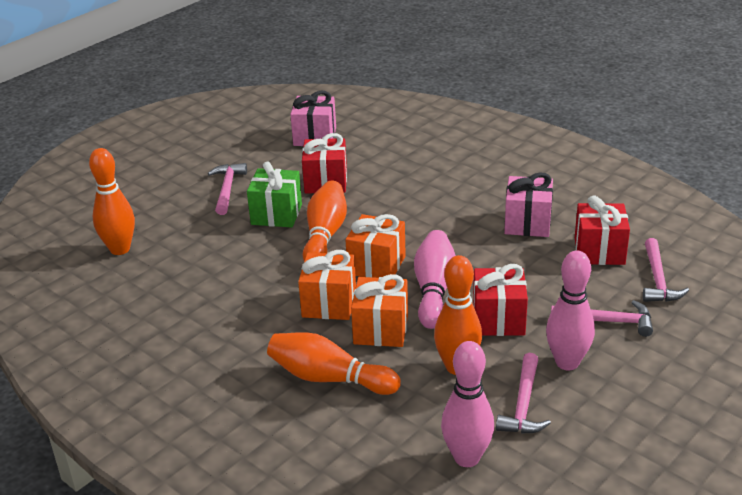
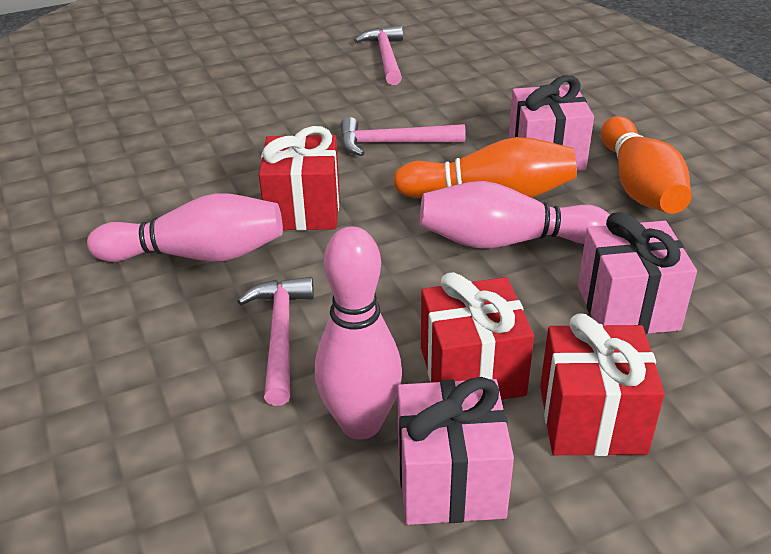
green gift: 1 -> 0
orange bowling pin: 4 -> 2
orange gift: 3 -> 0
pink gift: 2 -> 3
pink hammer: 4 -> 3

